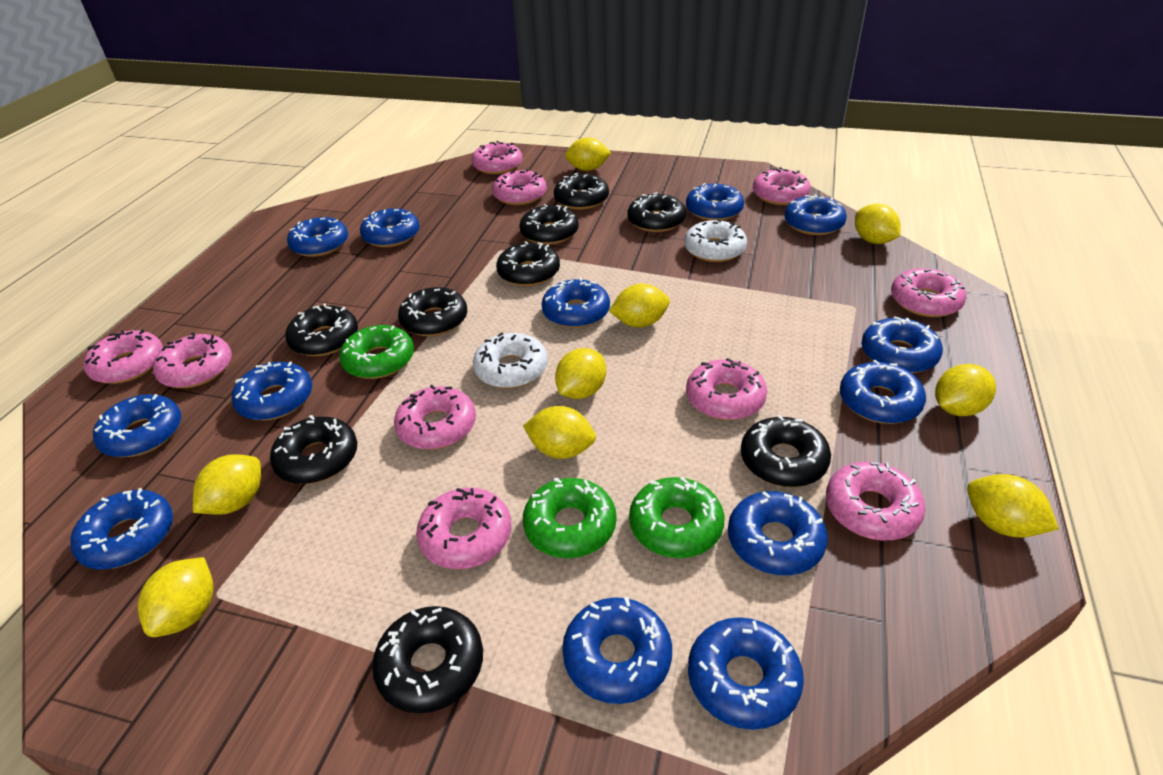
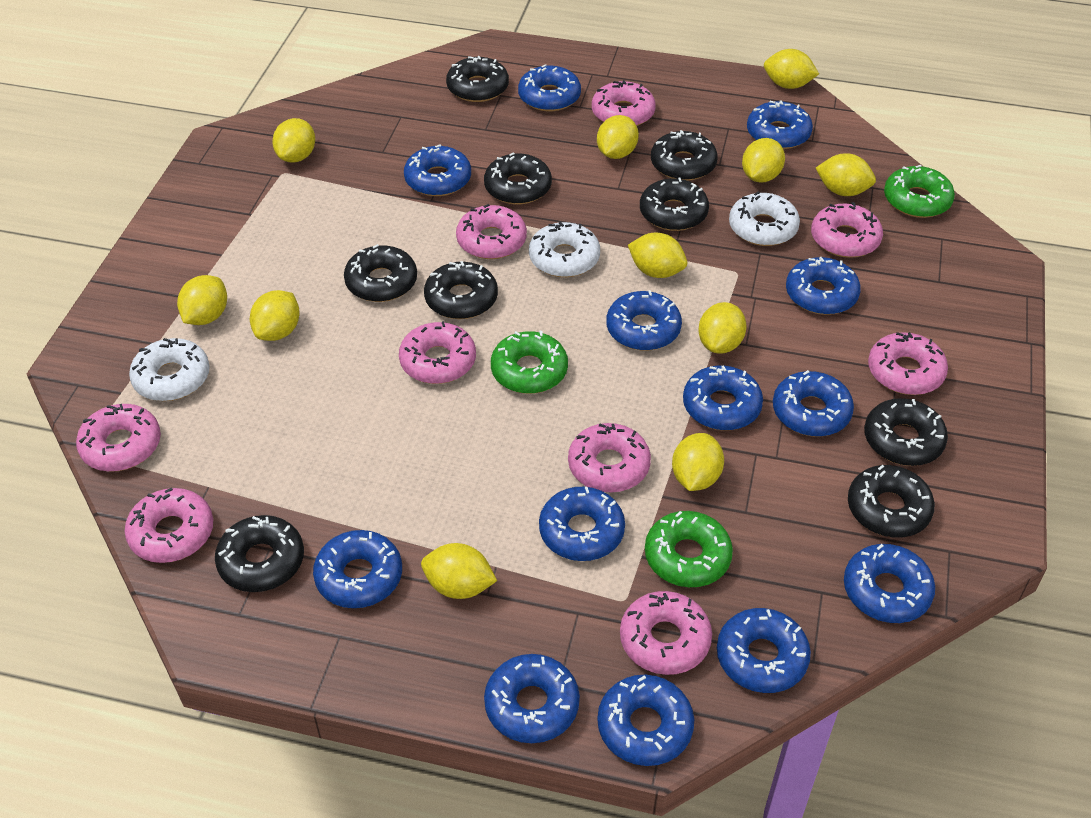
pink donut: 10 -> 9
white donut: 2 -> 3
yellow lemon: 9 -> 11

